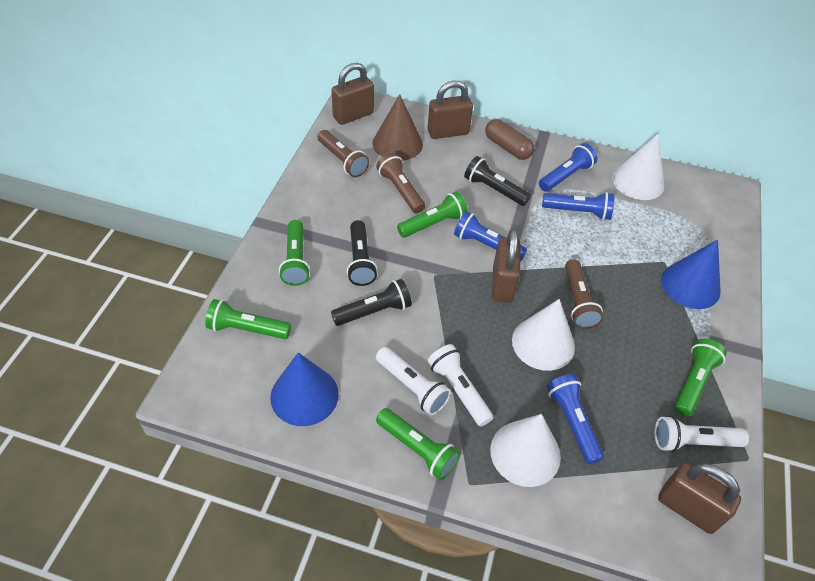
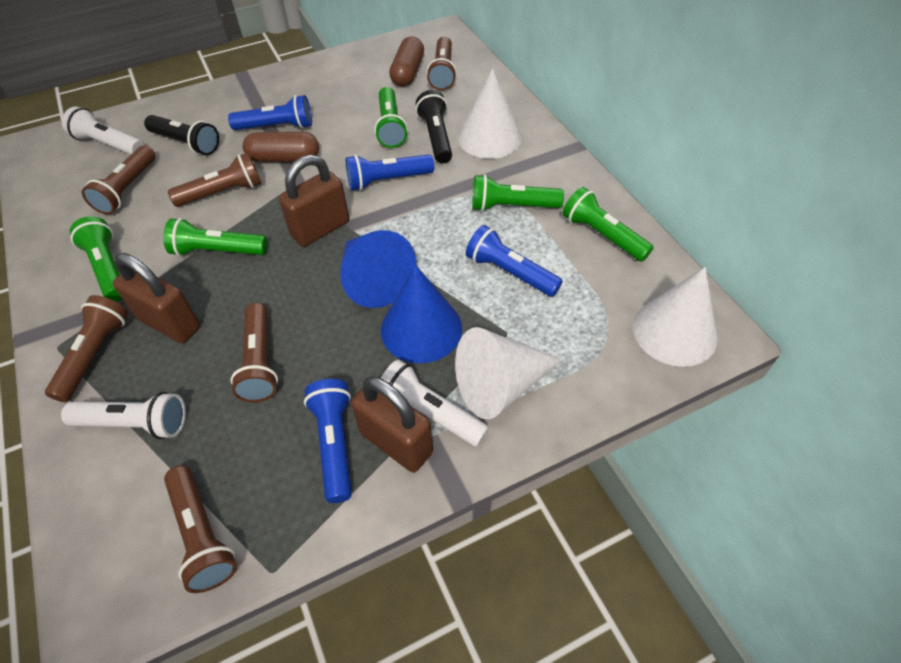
black flashlight: 3 -> 2
brown capsule: 1 -> 2
brown cone: 1 -> 0
brown flashlight: 3 -> 6
brown padlock: 4 -> 3

